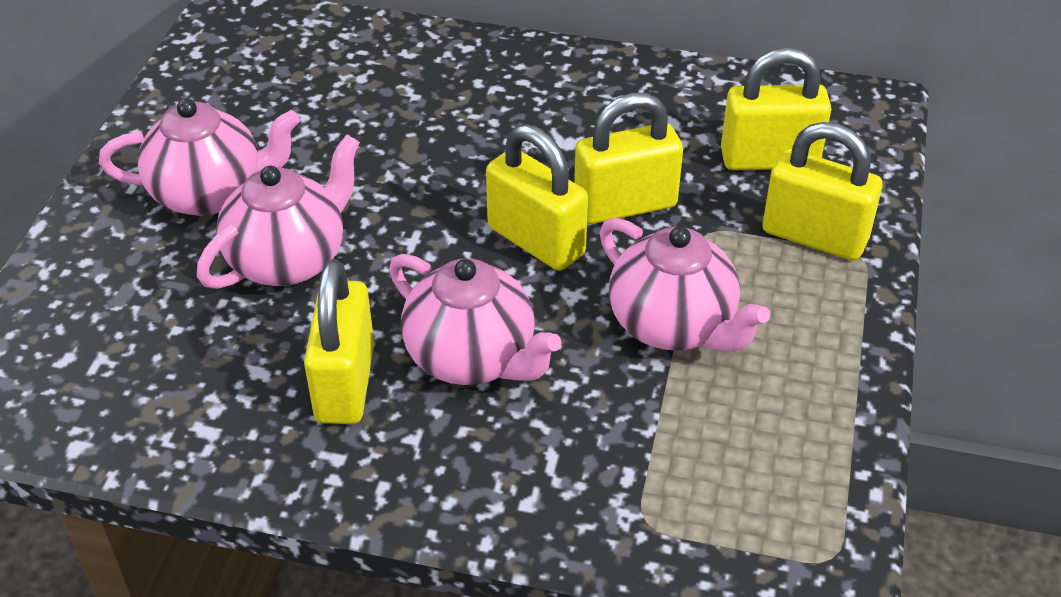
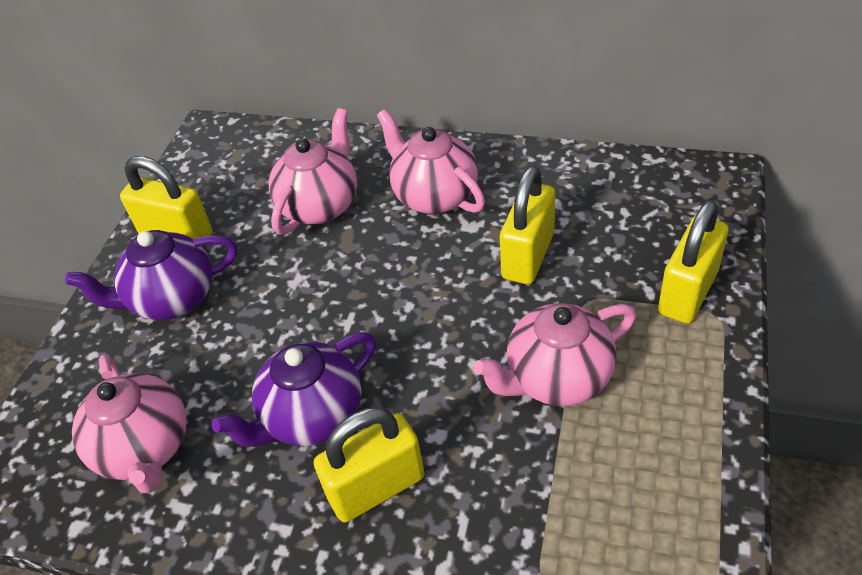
purple teapot: 0 -> 2
yellow padlock: 5 -> 4

